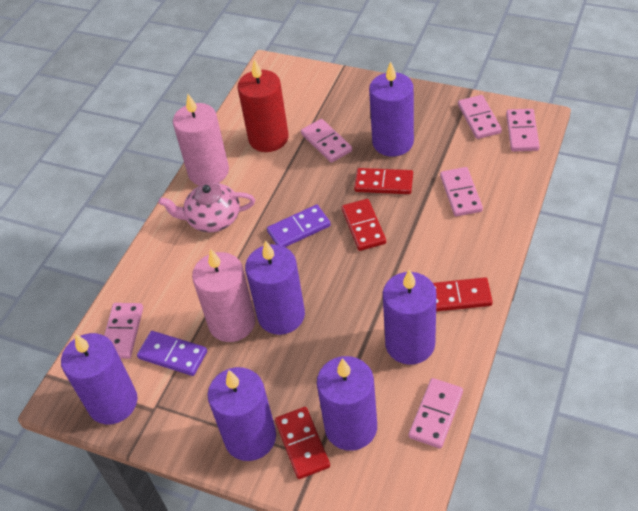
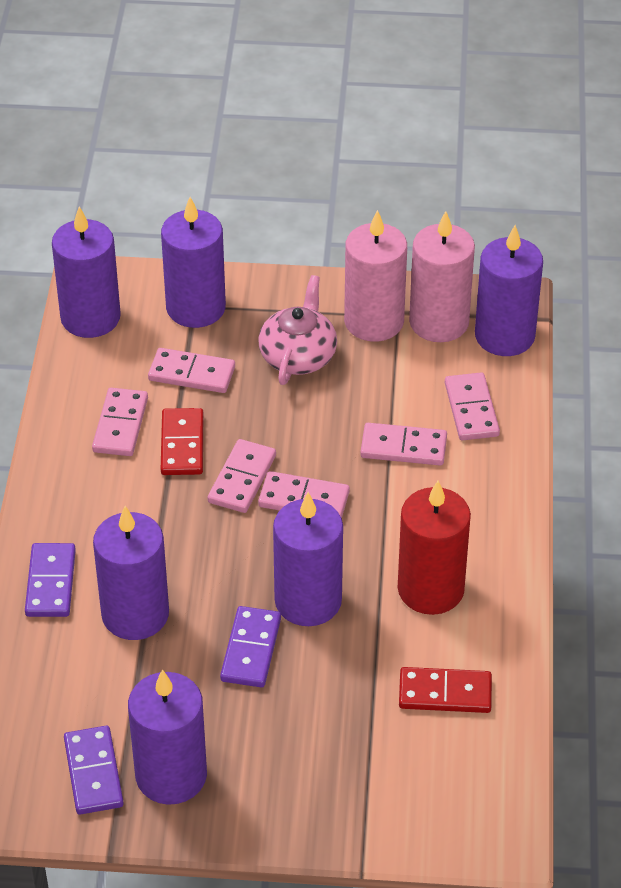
purple domino: 2 -> 3
red domino: 4 -> 2

